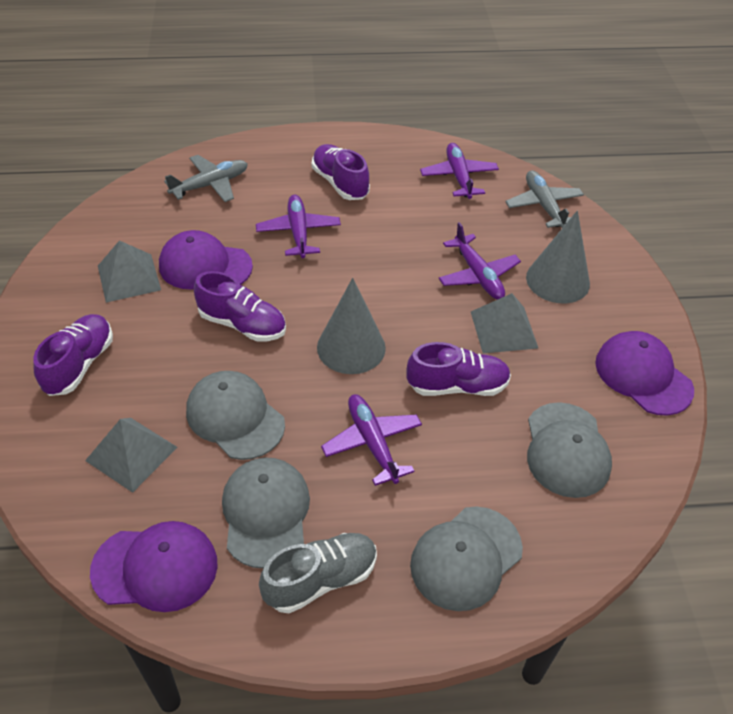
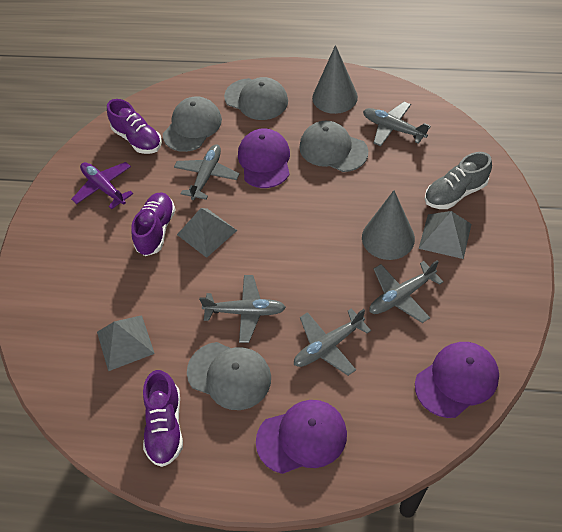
grey plane: 2 -> 5
purple plane: 4 -> 1
purple shoe: 4 -> 3

